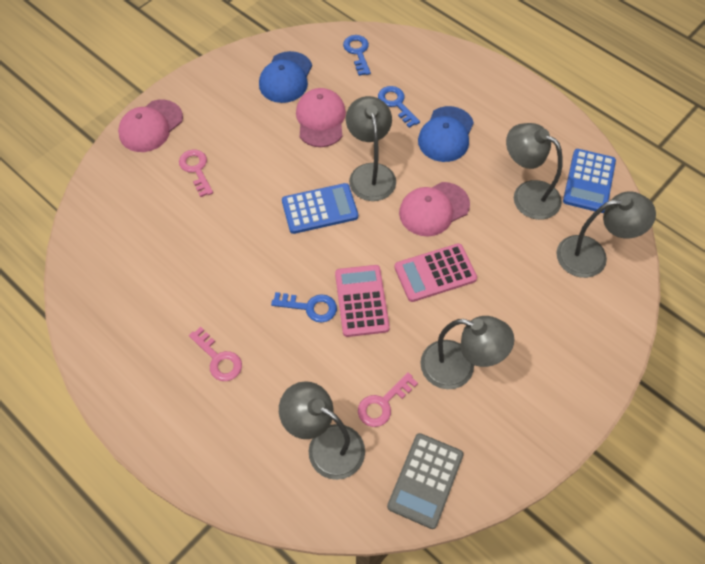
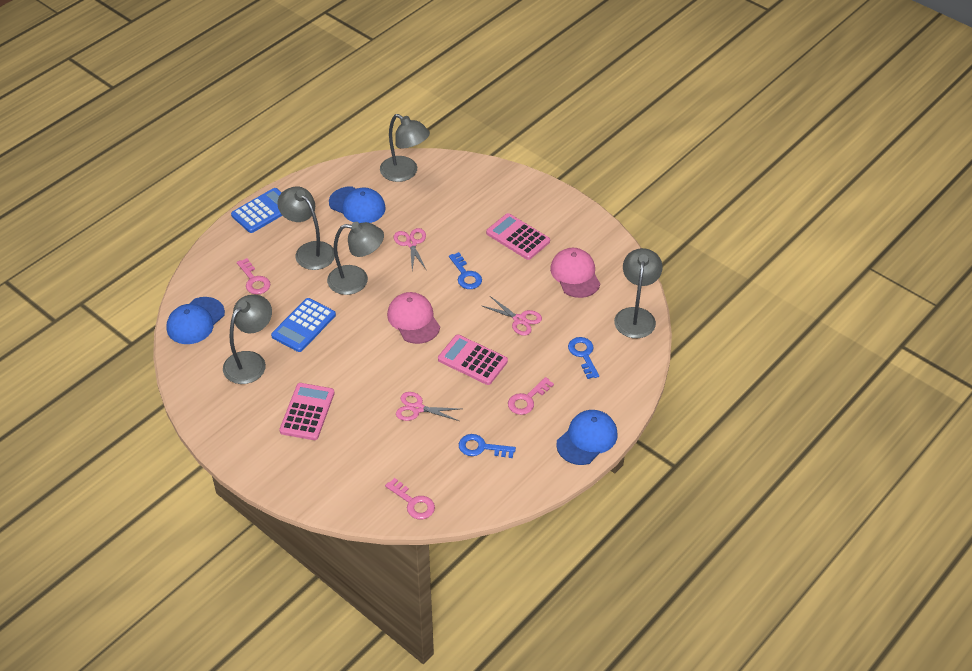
blue cap: 2 -> 3
grey calculator: 1 -> 0
pink calculator: 2 -> 3
pink cap: 3 -> 2
pink scissors: 0 -> 3

